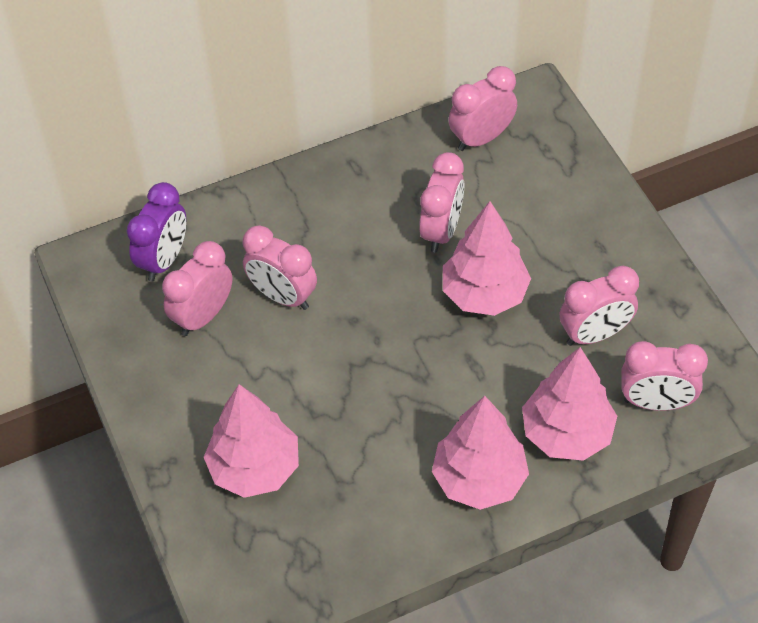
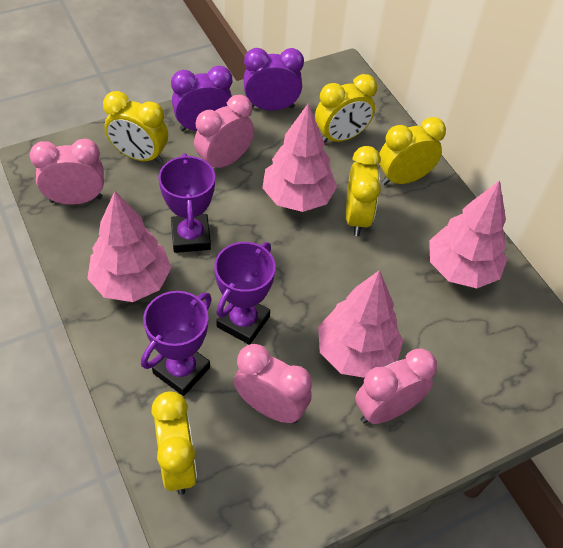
pink clock: 6 -> 4
purple clock: 1 -> 2
purple trophy: 0 -> 3
yellow clock: 0 -> 5

